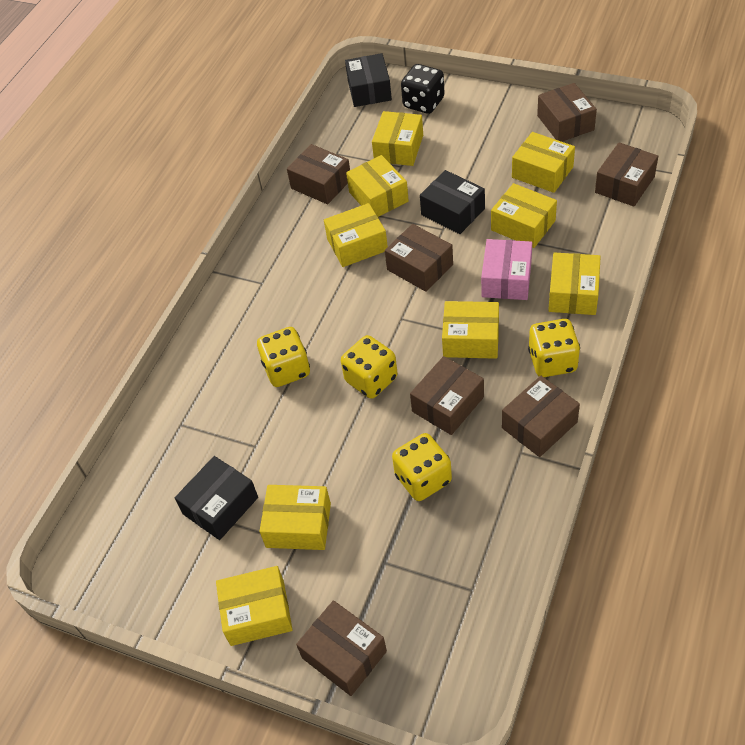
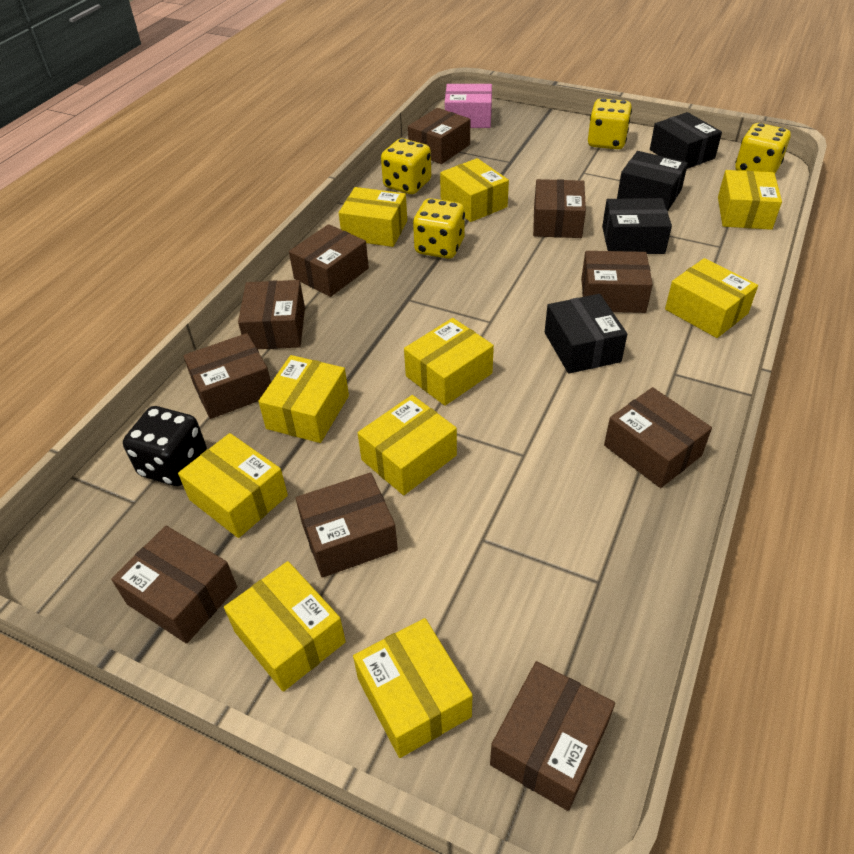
black box: 3 -> 4
brown box: 7 -> 10
yellow box: 9 -> 10

